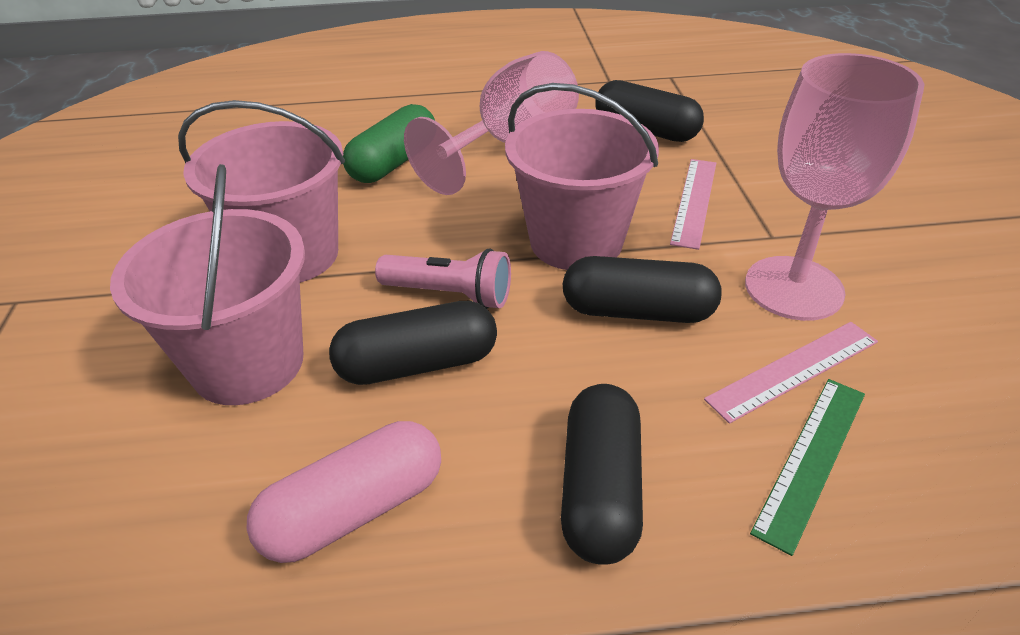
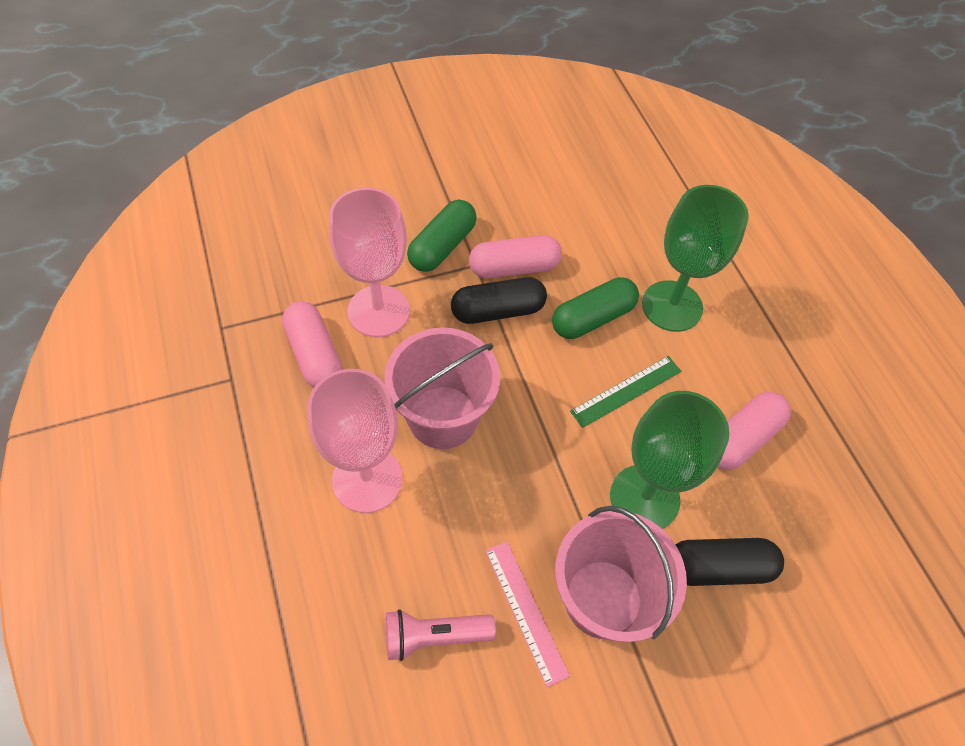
black capsule: 4 -> 2
green capsule: 1 -> 2
green goblet: 0 -> 2
pink bucket: 3 -> 2
pink capsule: 1 -> 3
pink ruler: 2 -> 1

